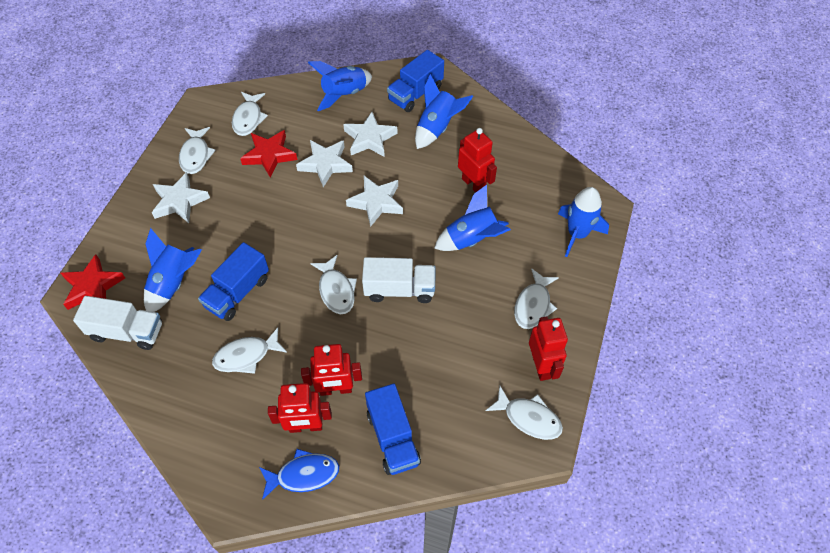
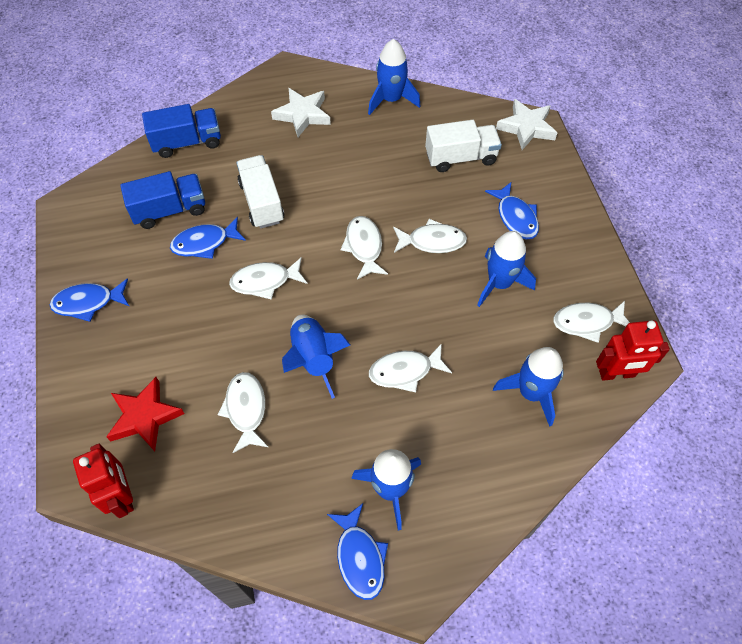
blue fish: 1 -> 4
blue truck: 3 -> 2
red robot: 4 -> 2
red star: 2 -> 1
white star: 4 -> 2

